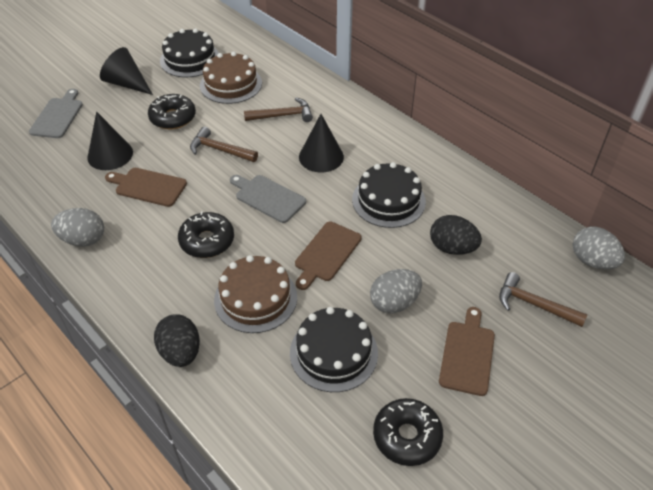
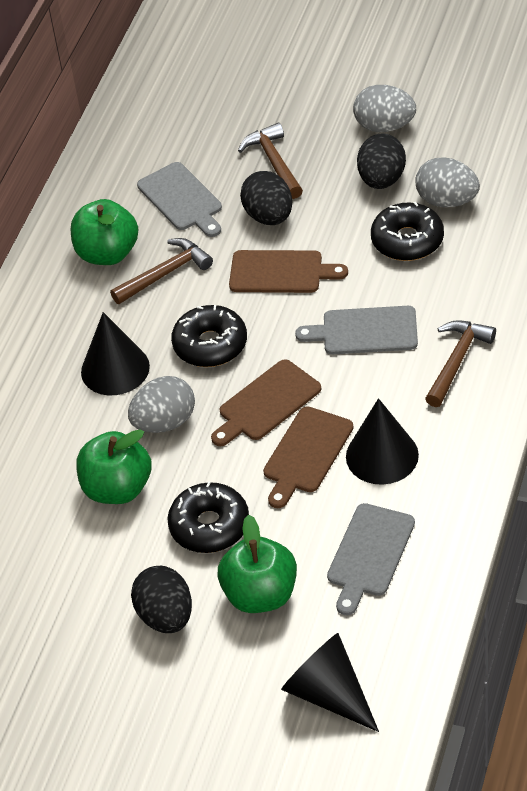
black cake: 3 -> 0
black egg: 2 -> 3
brown cake: 2 -> 0
green apple: 0 -> 3
grey cutting board: 2 -> 3

